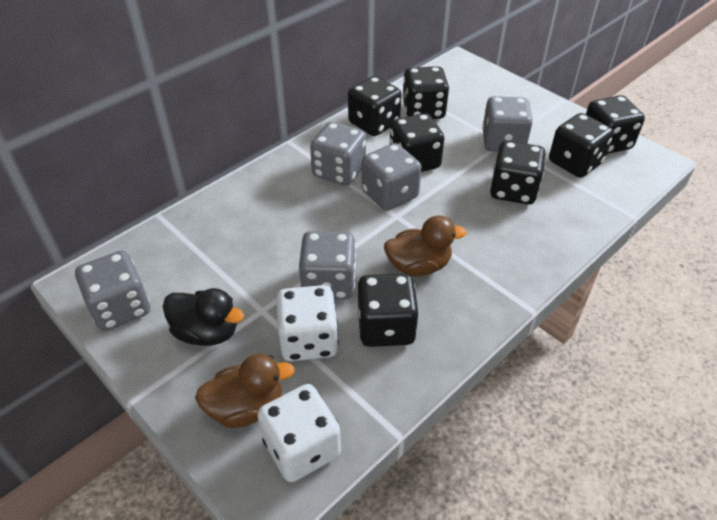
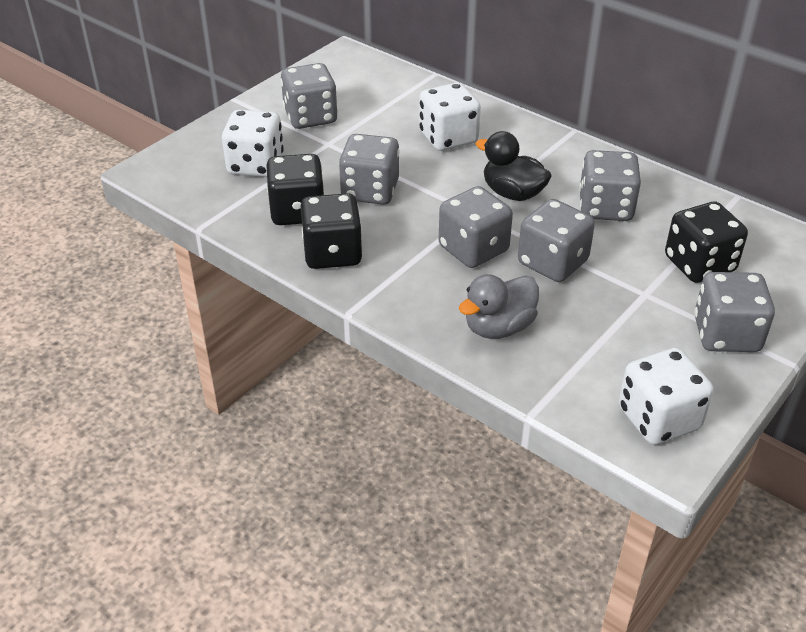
black dice: 7 -> 3
brown duck: 2 -> 0
grey dice: 5 -> 6
grey duck: 0 -> 1
white dice: 2 -> 3

